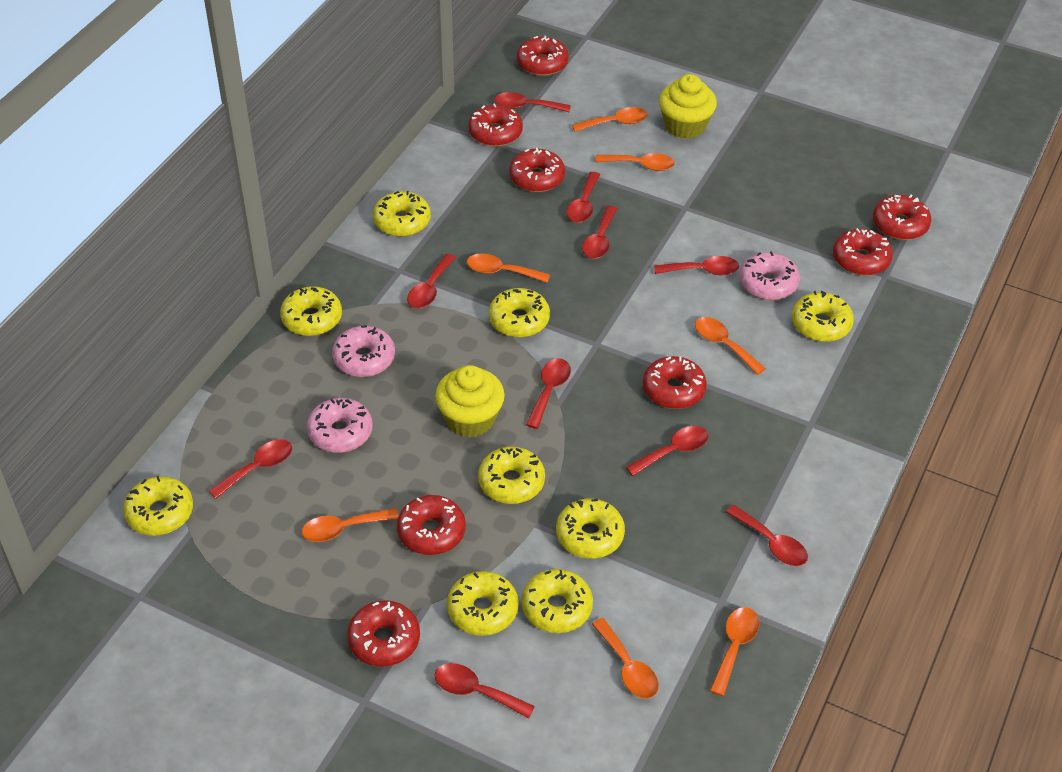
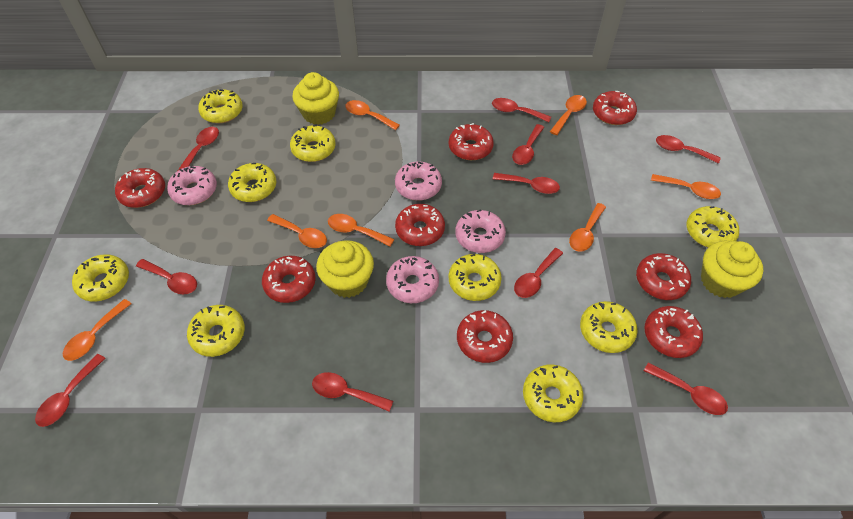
pink donut: 3 -> 4
yellow cupcake: 2 -> 3

